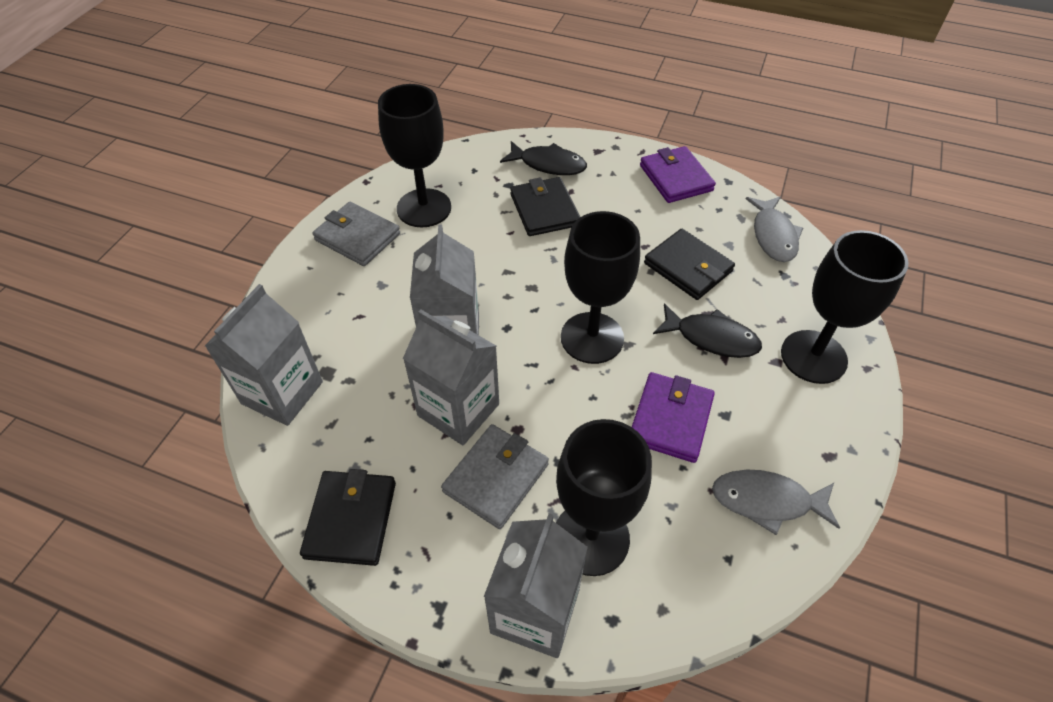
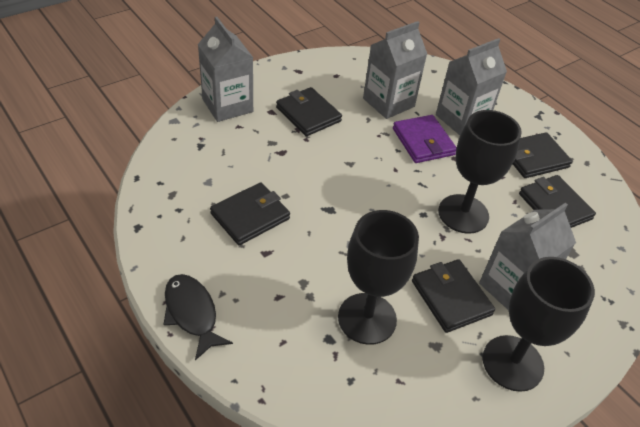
black fish: 2 -> 1
black goblet: 4 -> 3
black wallet: 3 -> 5
grey fish: 2 -> 0
grey wallet: 2 -> 0
purple wallet: 2 -> 1

